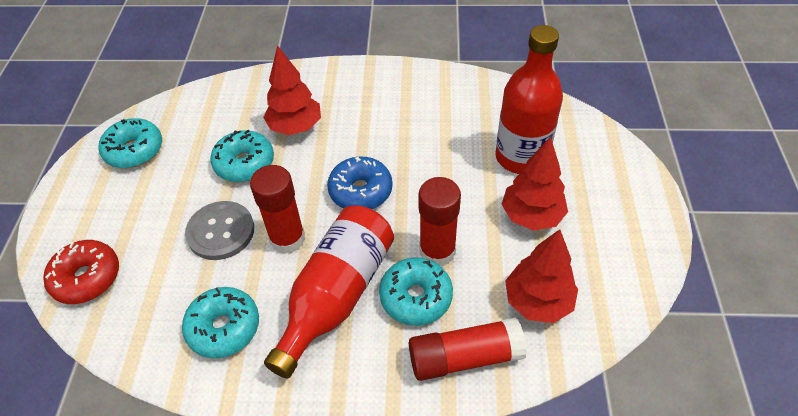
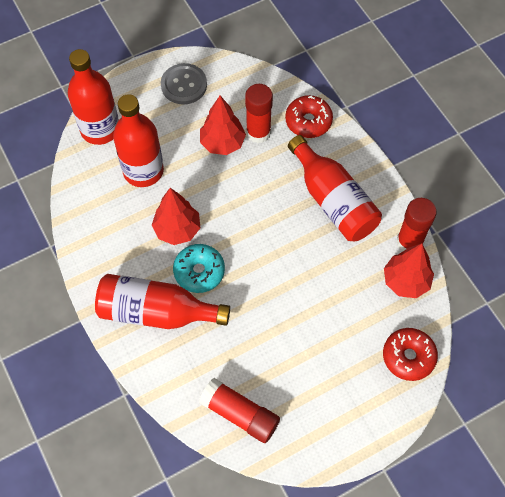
blue donut: 1 -> 0
red bottle: 2 -> 4
red donut: 1 -> 2
turquoise donut: 4 -> 1

